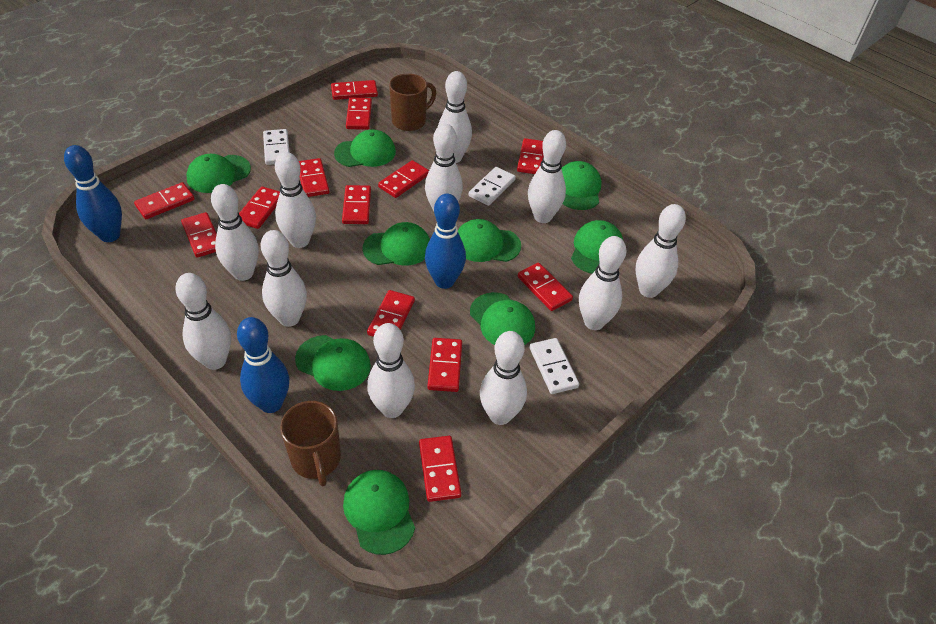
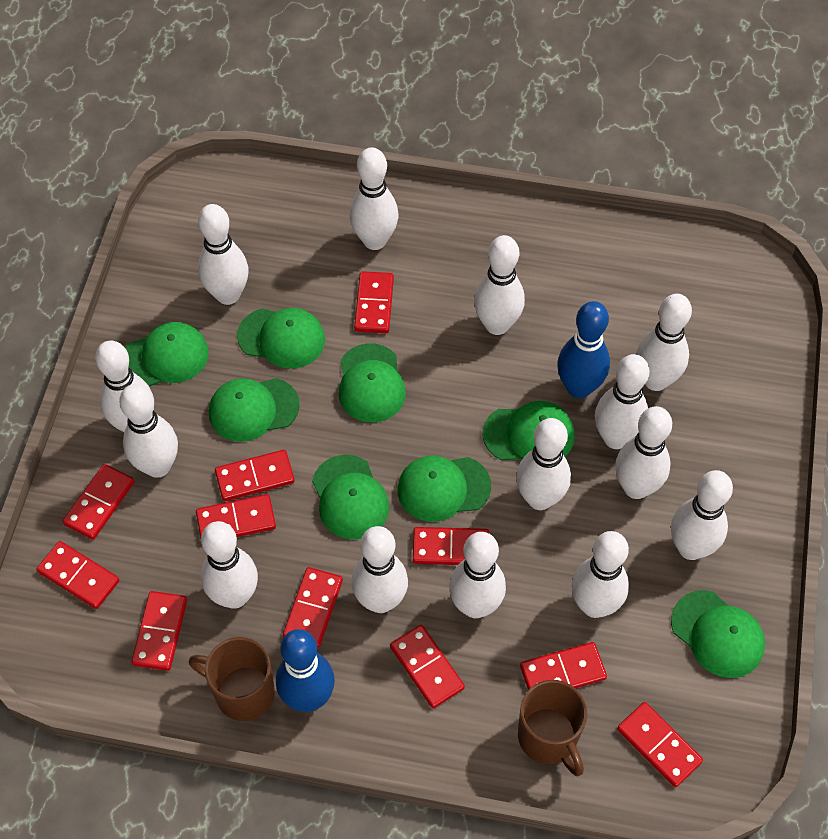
blue bowling pin: 3 -> 2
green cap: 9 -> 8
red domino: 13 -> 11
white bowling pin: 11 -> 14
white domino: 3 -> 0

